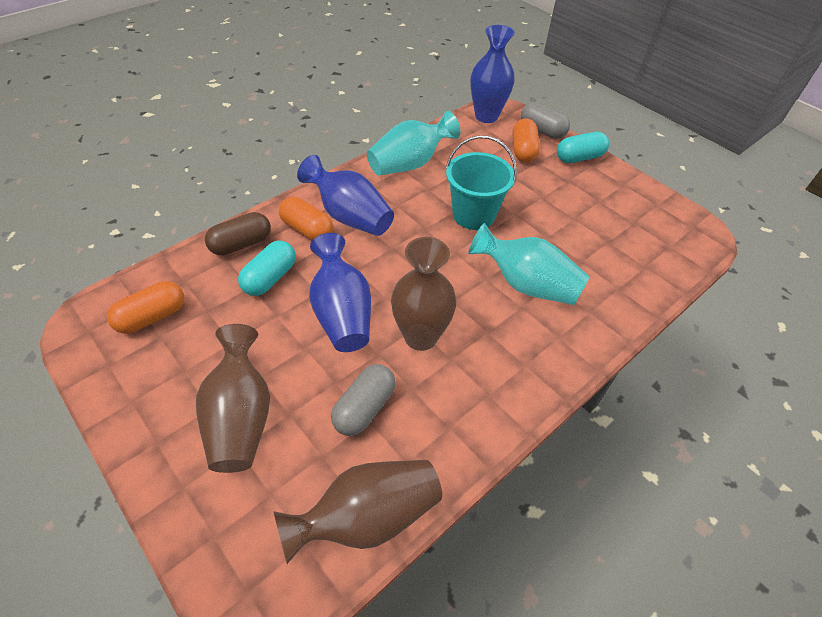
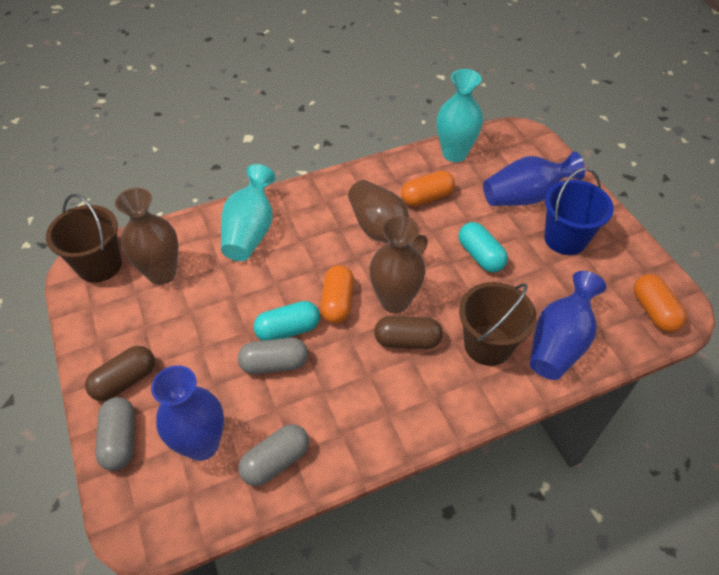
blue bucket: 0 -> 1
brown bucket: 0 -> 2
brown capsule: 1 -> 2
grey capsule: 2 -> 3
turquoise bucket: 1 -> 0

